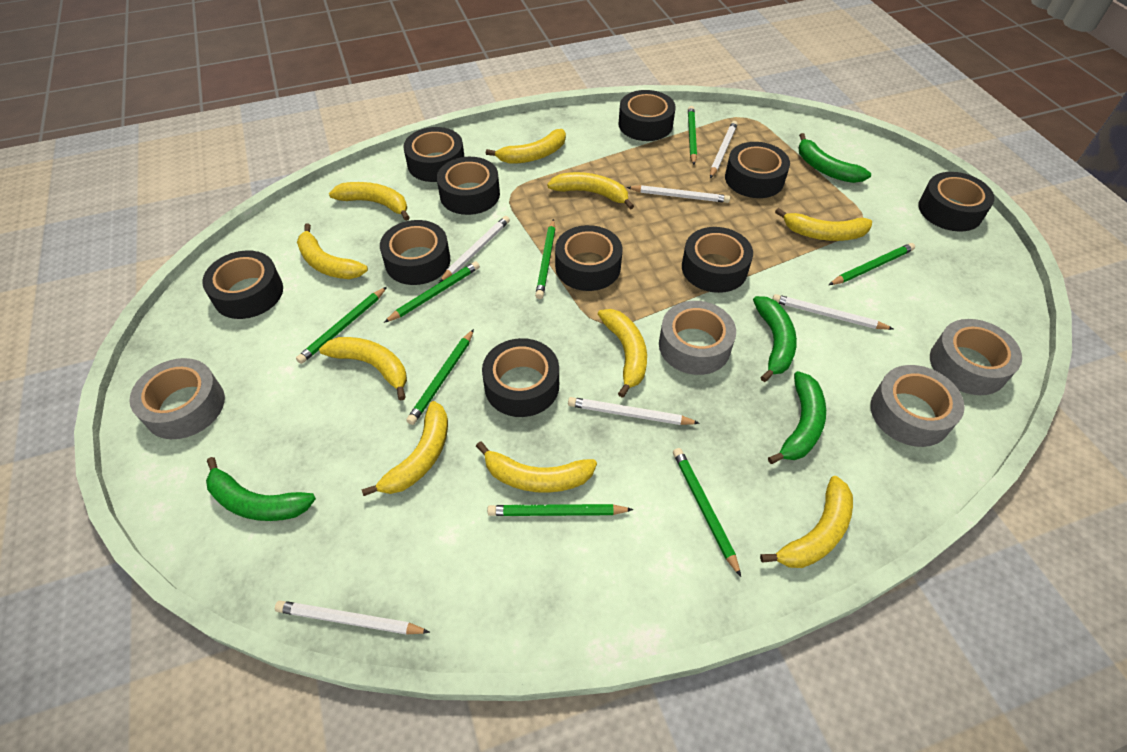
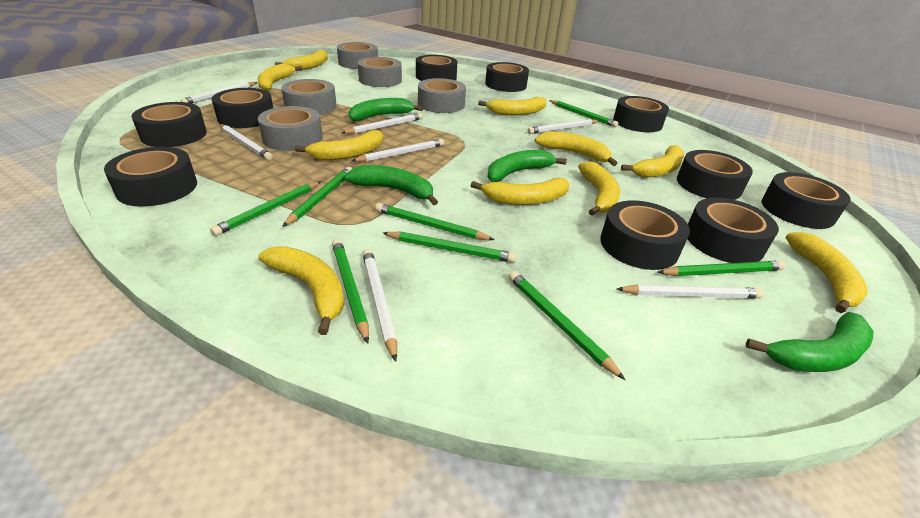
grey tape: 4 -> 5
white pencil: 6 -> 7

